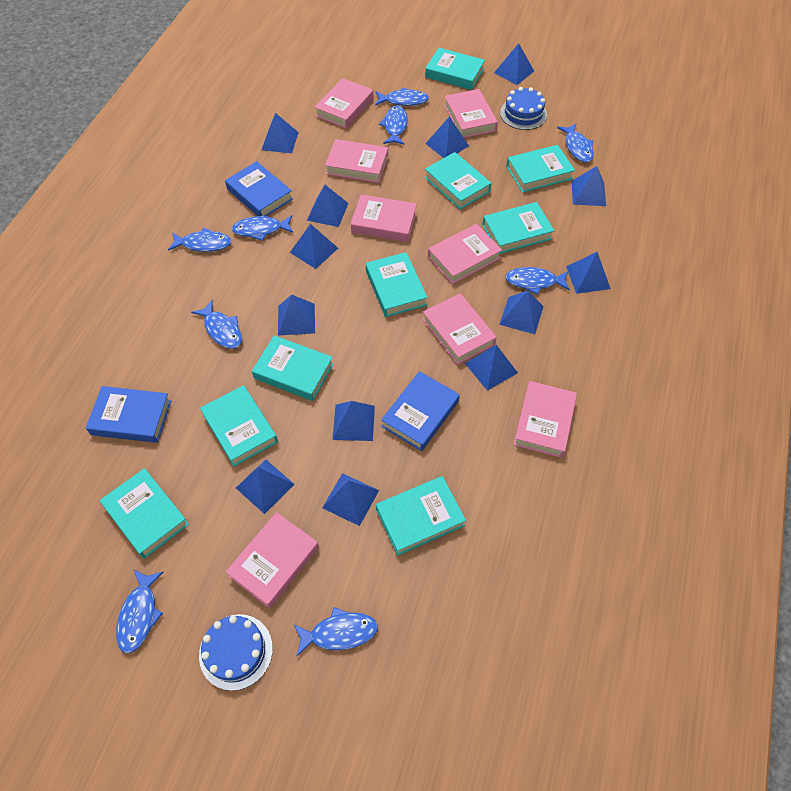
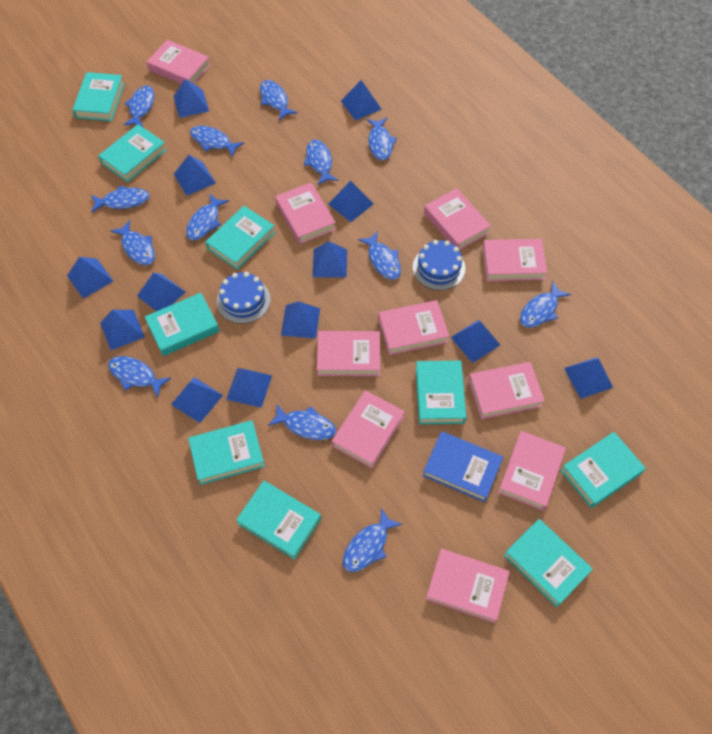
blue book: 3 -> 1
blue fish: 9 -> 13
pink book: 8 -> 10

